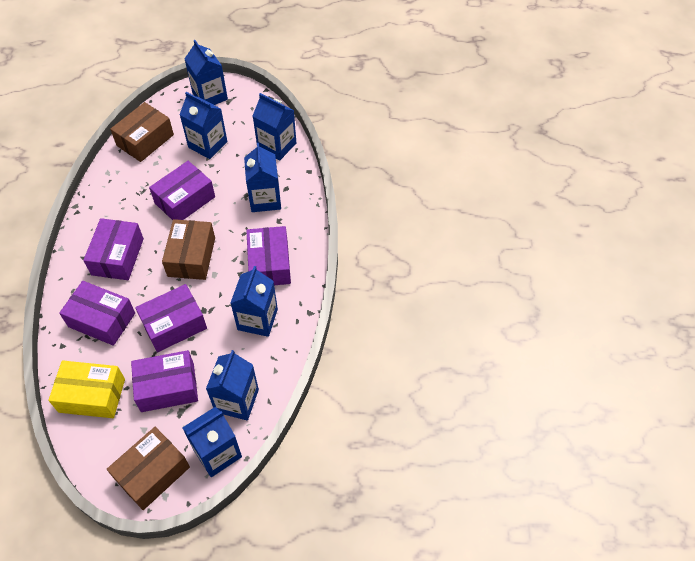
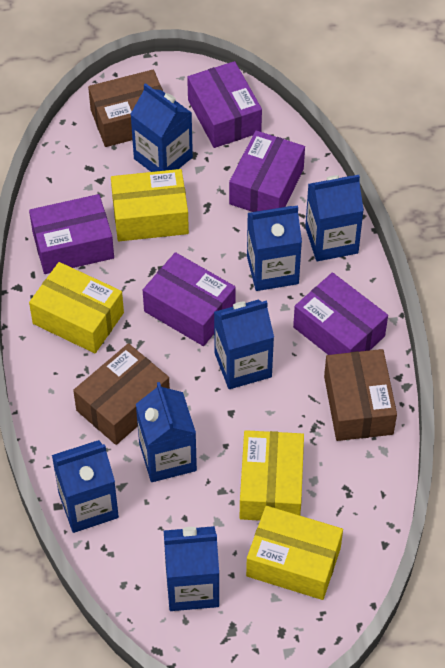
purple box: 6 -> 5
yellow box: 1 -> 4

